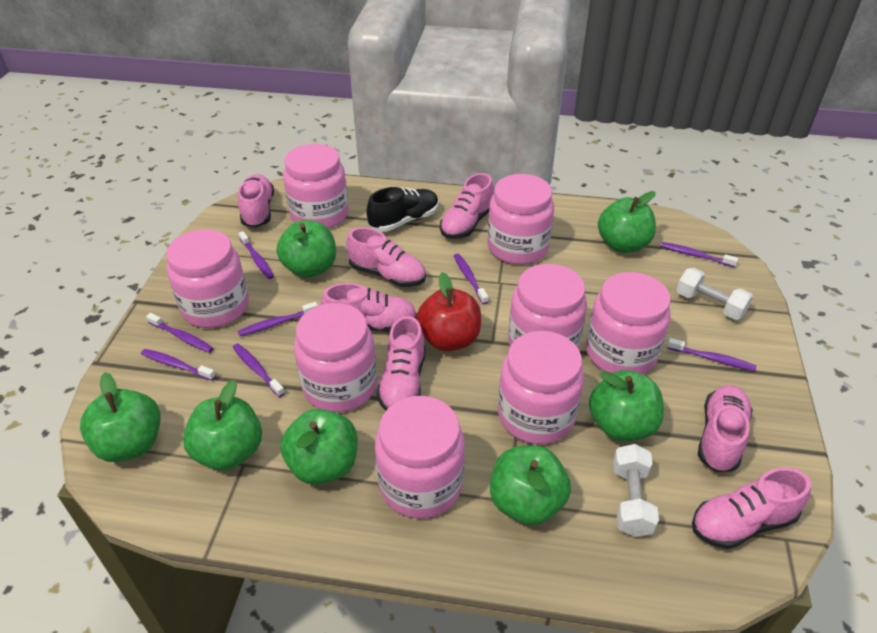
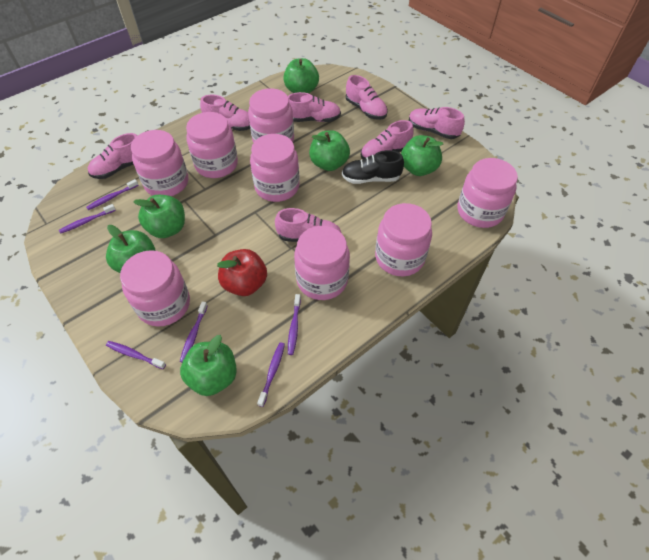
green apple: 7 -> 6
purple toothbrush: 8 -> 6
white dumbbell: 2 -> 0

